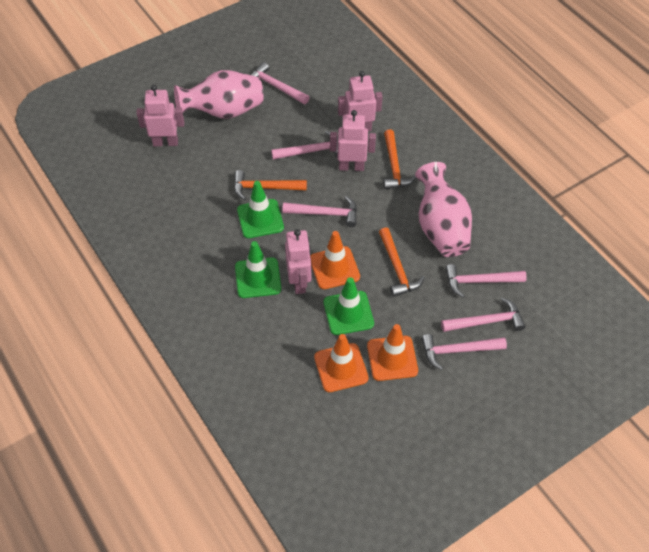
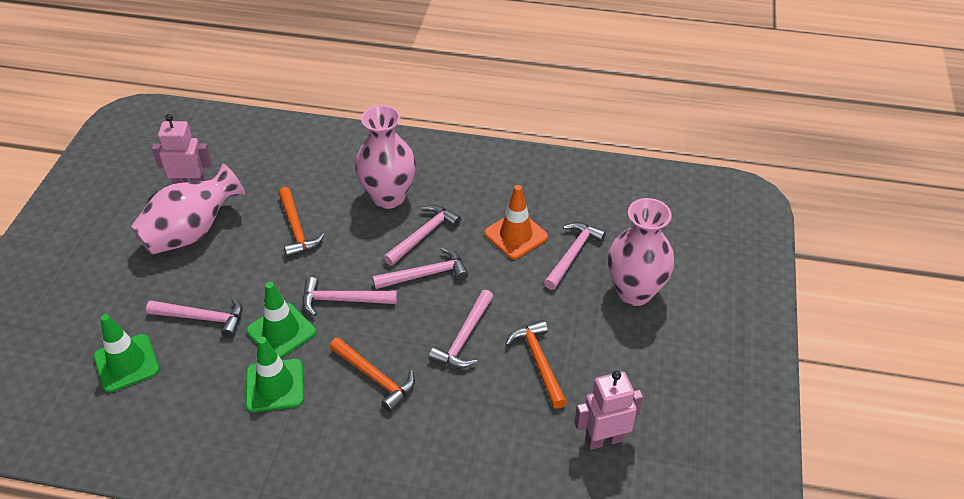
orange traffic cone: 3 -> 1
pink robot: 4 -> 2
pink vase: 2 -> 3

